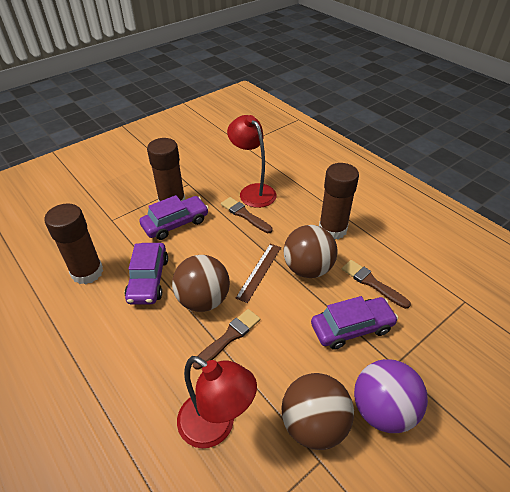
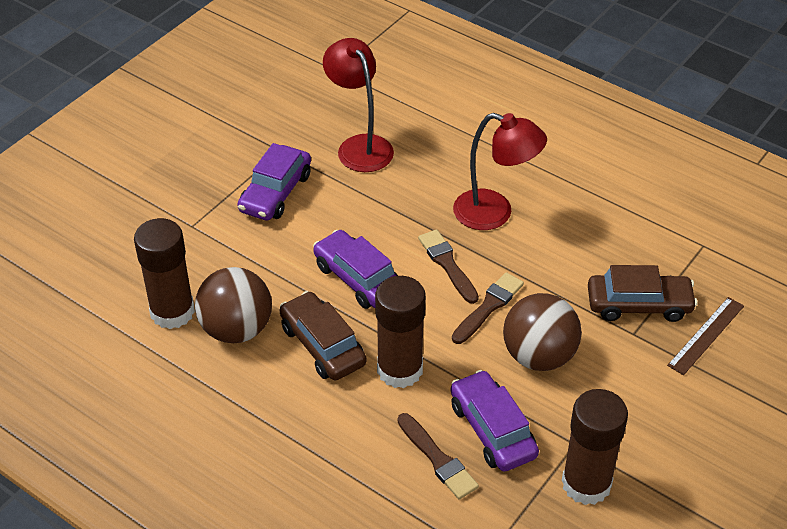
brown ball: 3 -> 2
brown car: 0 -> 2
purple ball: 1 -> 0

